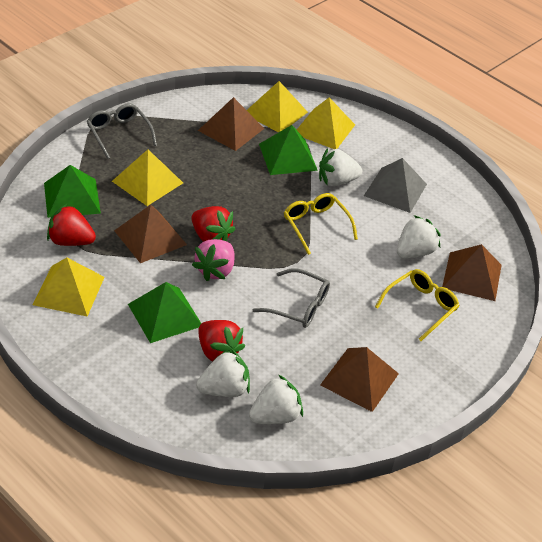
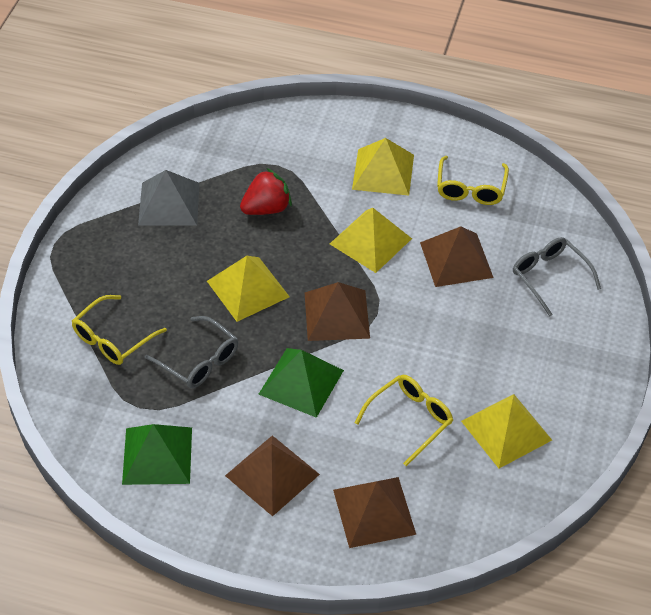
green pyramid: 3 -> 2
pink strawberry: 1 -> 0
red strawberry: 3 -> 1
white strawberry: 4 -> 0
yellow glasses: 2 -> 3

